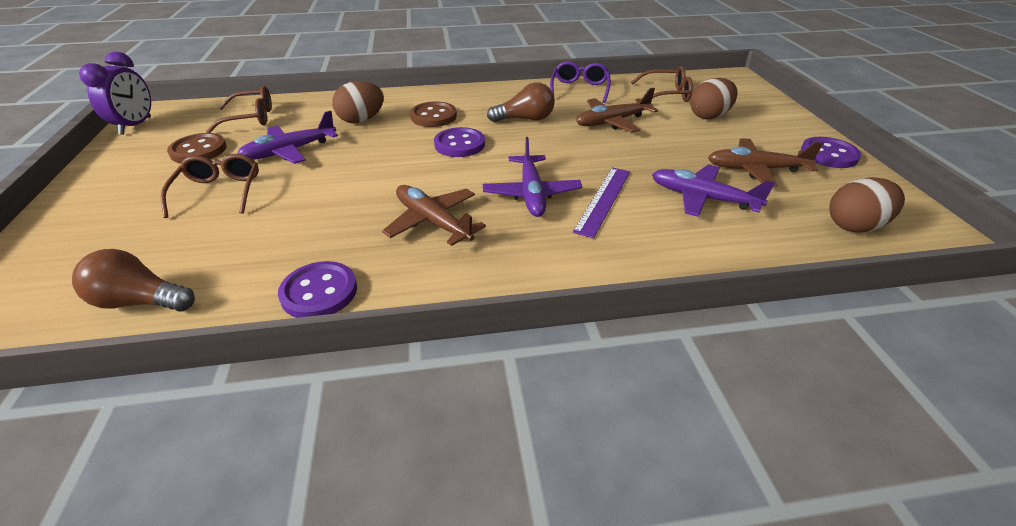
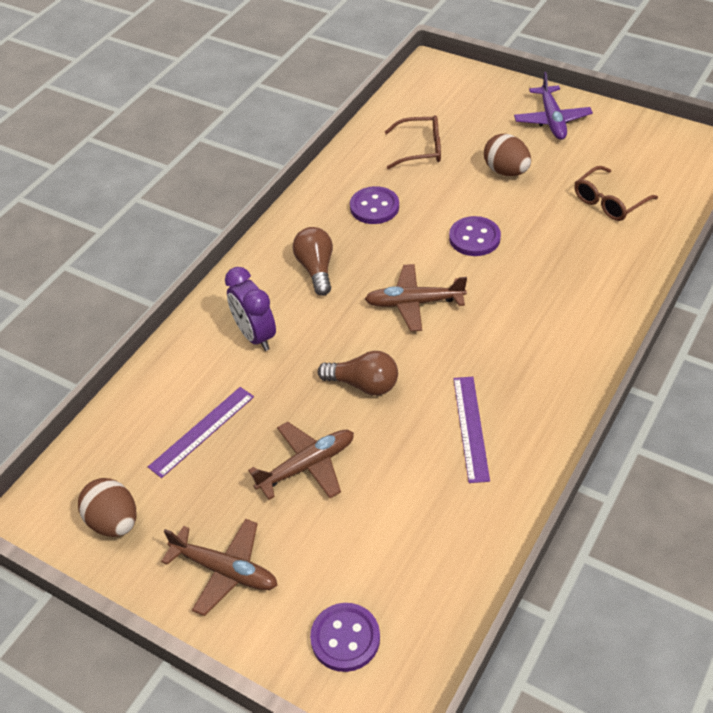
brown button: 2 -> 0
brown egg: 3 -> 2
brown glasses: 3 -> 2
purple glasses: 1 -> 0
purple plane: 3 -> 1
purple ruler: 1 -> 2

